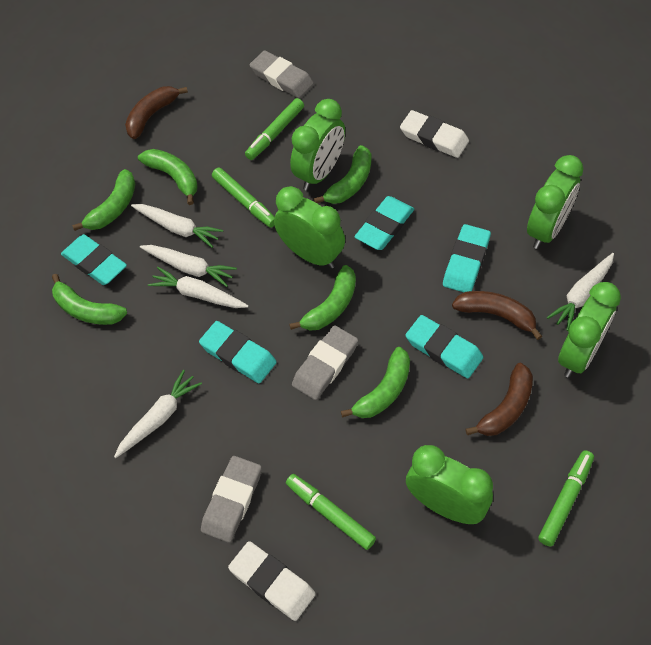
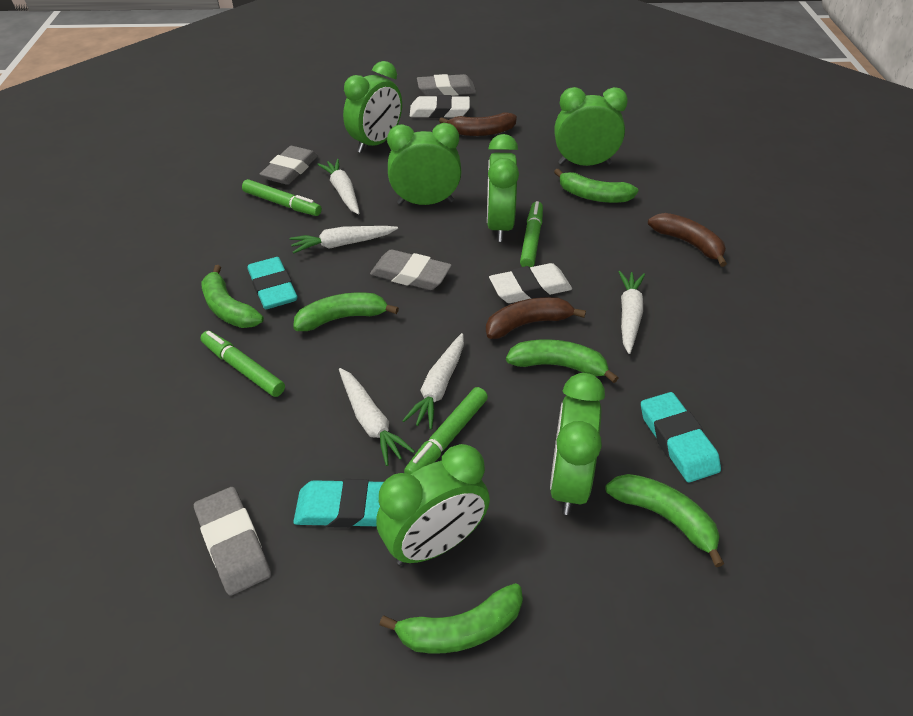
green clock: 5 -> 6
grey eraser: 3 -> 4
turquoise eraser: 5 -> 3

